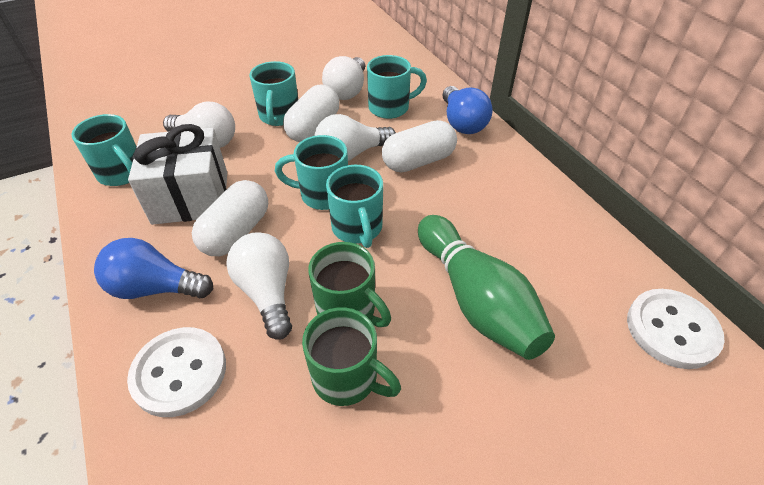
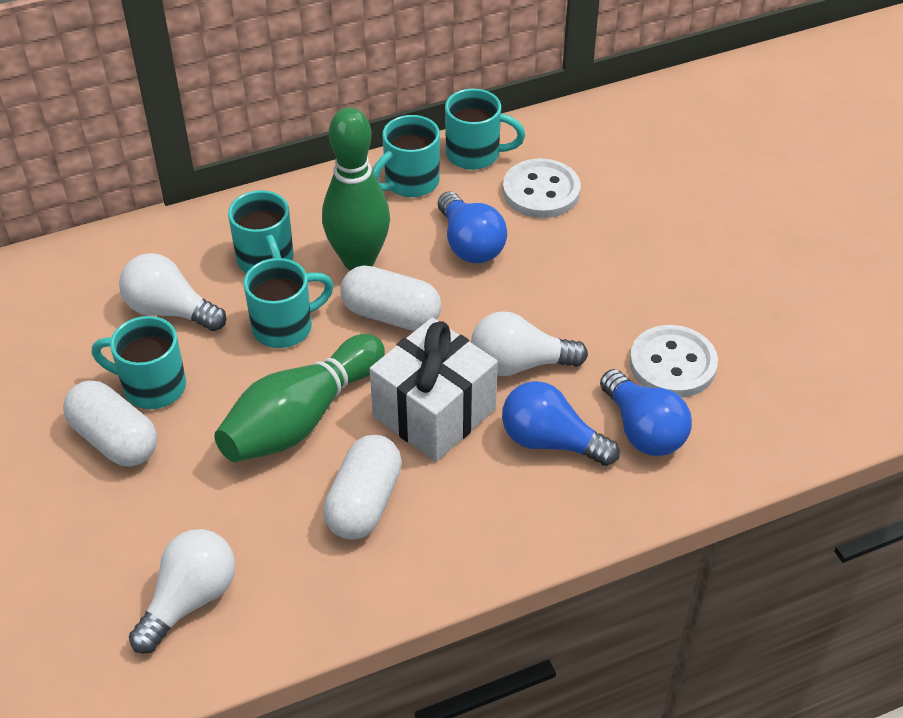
blue light bulb: 2 -> 3
green bowling pin: 1 -> 2
green mug: 2 -> 0
white light bulb: 4 -> 3

